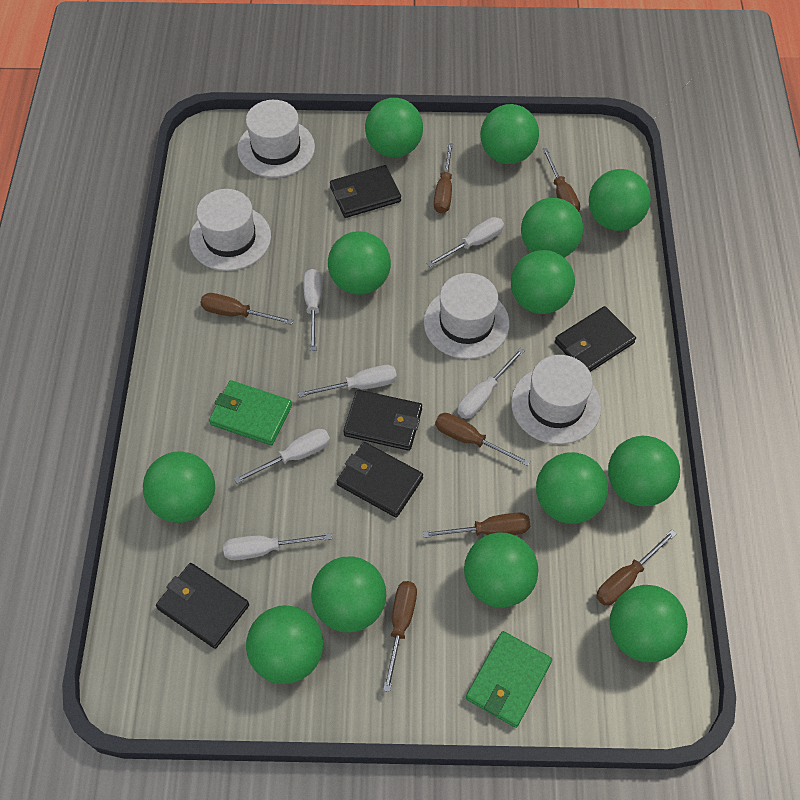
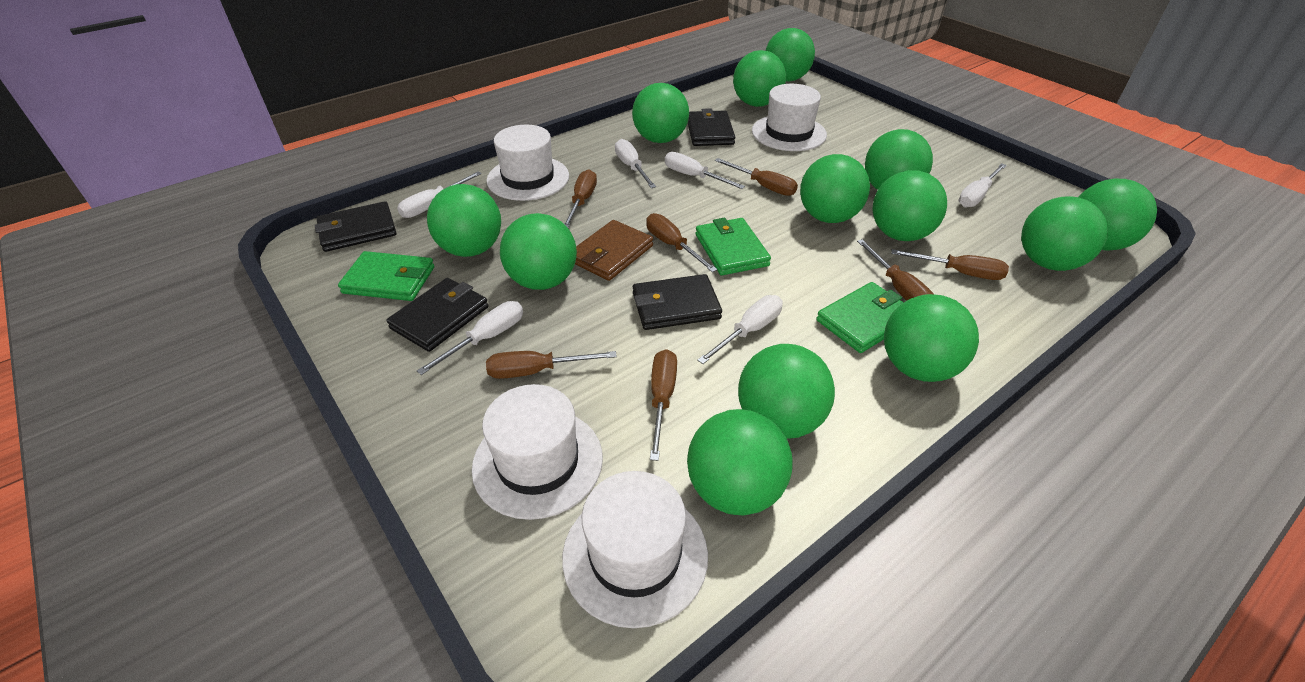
black wallet: 5 -> 4
brown wallet: 0 -> 1
green wallet: 2 -> 3

